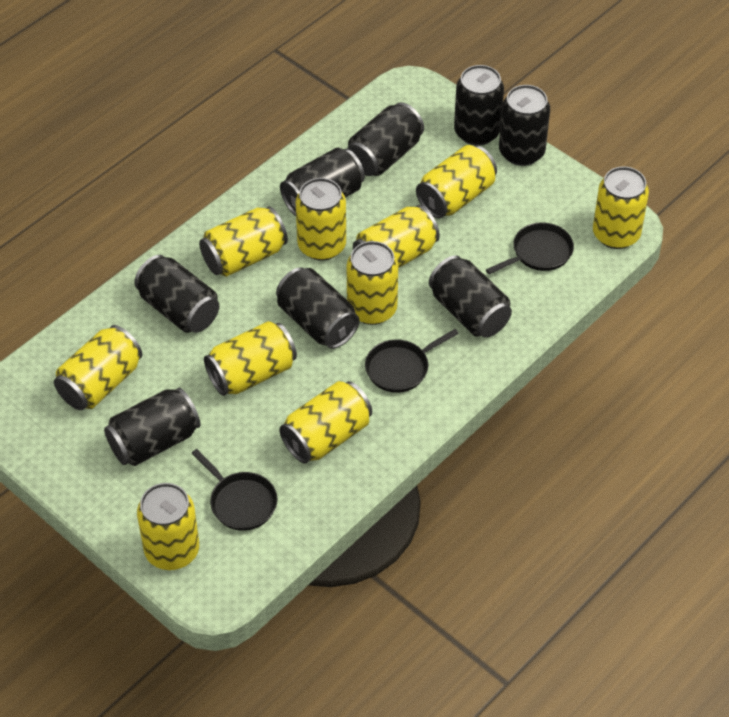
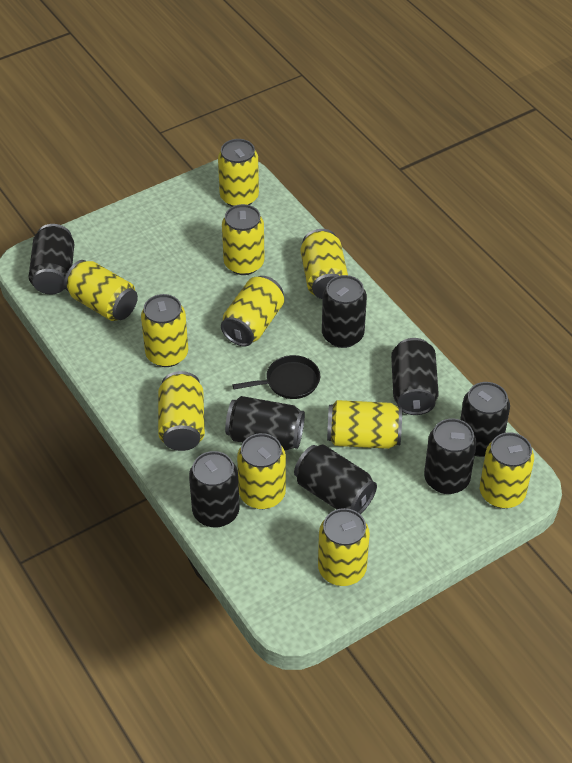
black pan: 3 -> 1
yellow can: 10 -> 11

